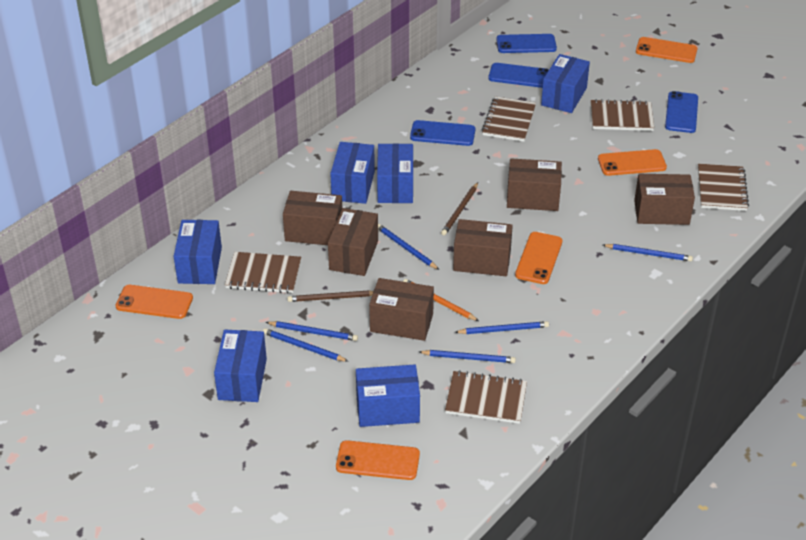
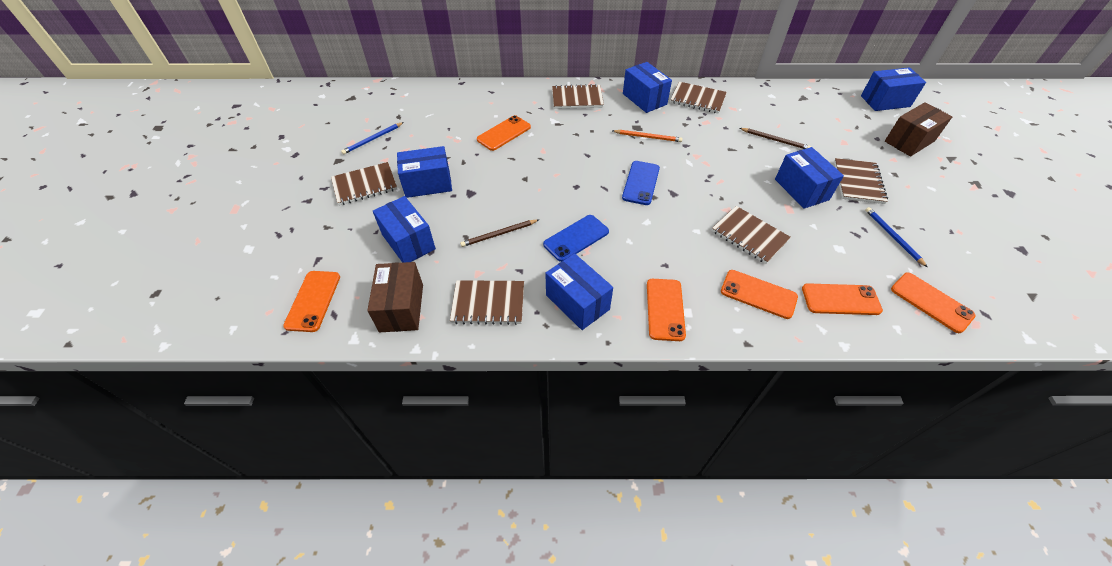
blue pencil: 6 -> 2
blue phone: 4 -> 2
brown box: 6 -> 2
brown notebook: 5 -> 6
orange phone: 5 -> 6

